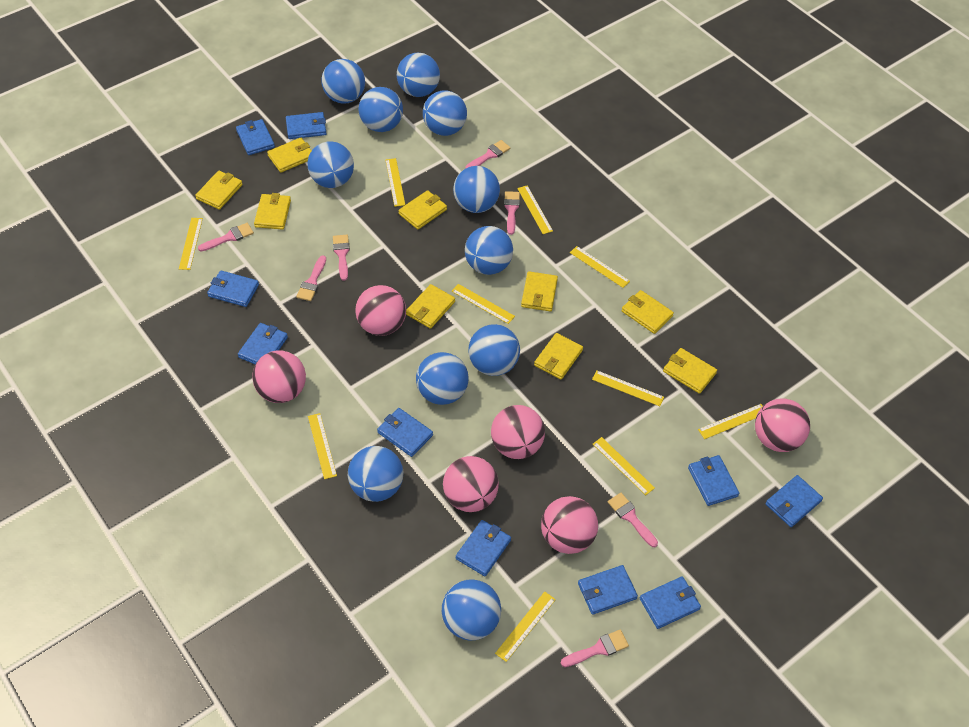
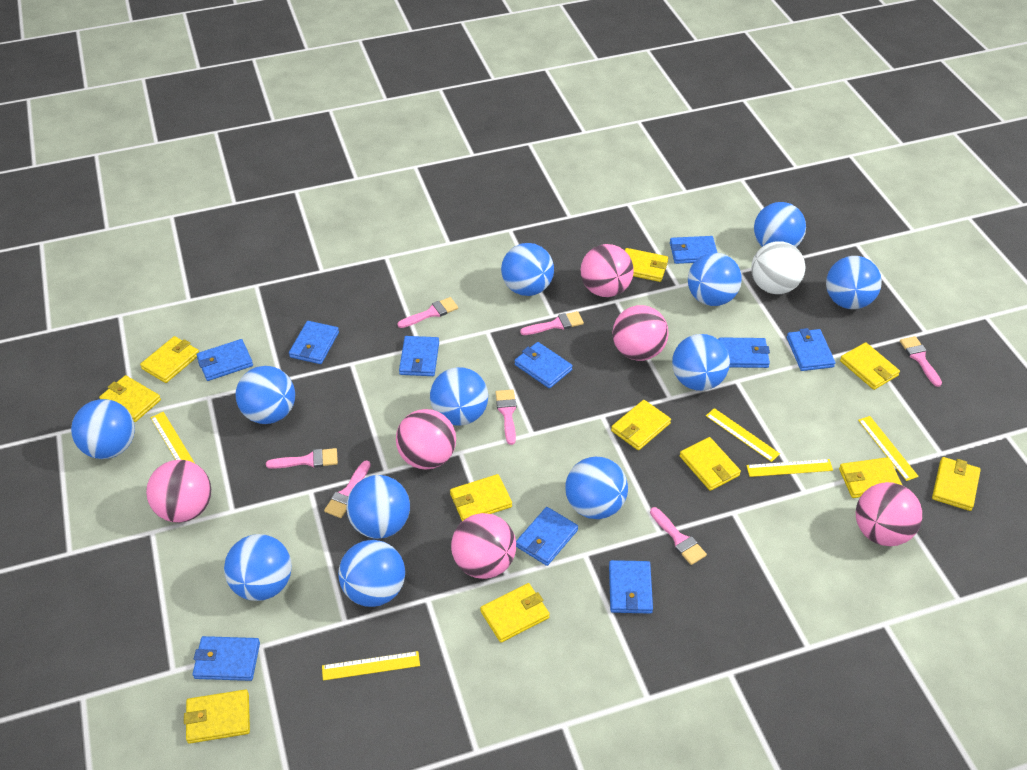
blue ball: 11 -> 12
white ball: 0 -> 1
yellow ruler: 10 -> 5
yellow wallet: 9 -> 11

